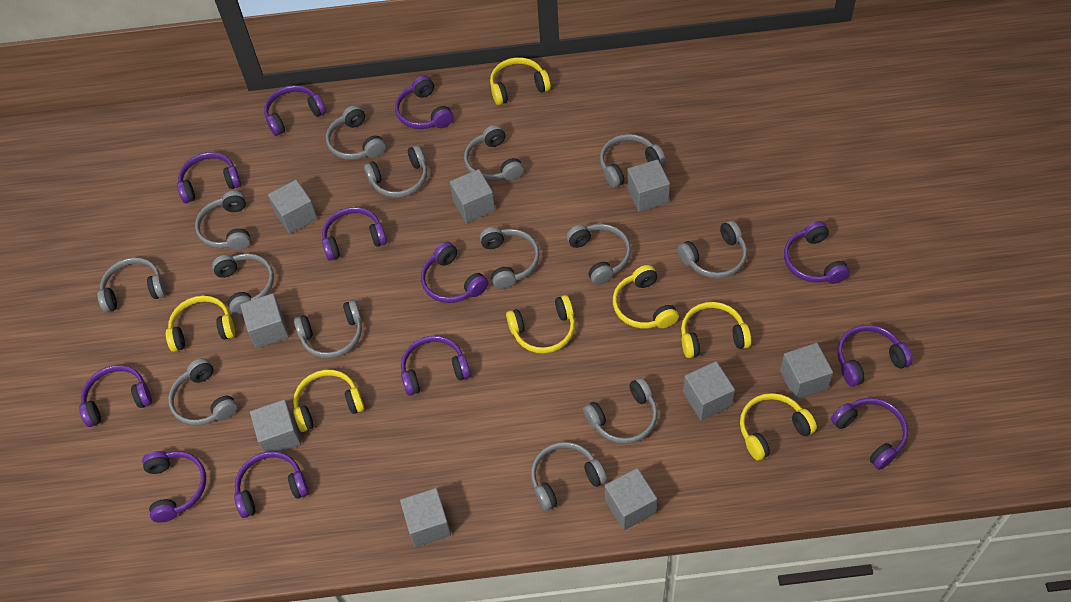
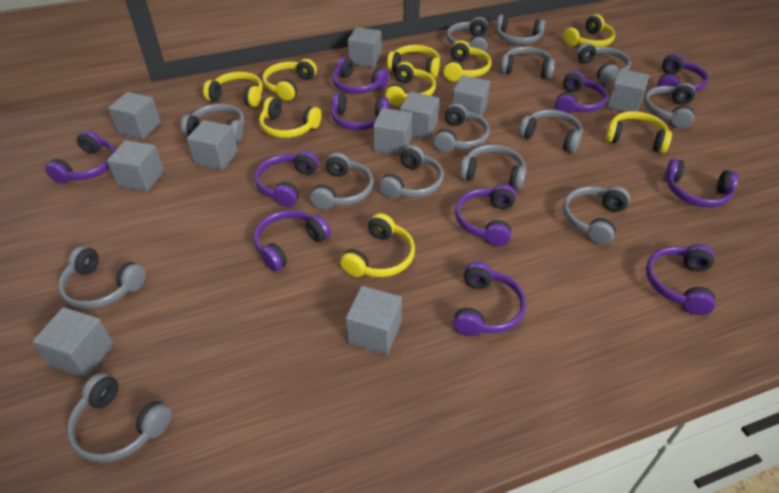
grey cube: 9 -> 10
purple headphones: 12 -> 11
yellow headphones: 7 -> 9

